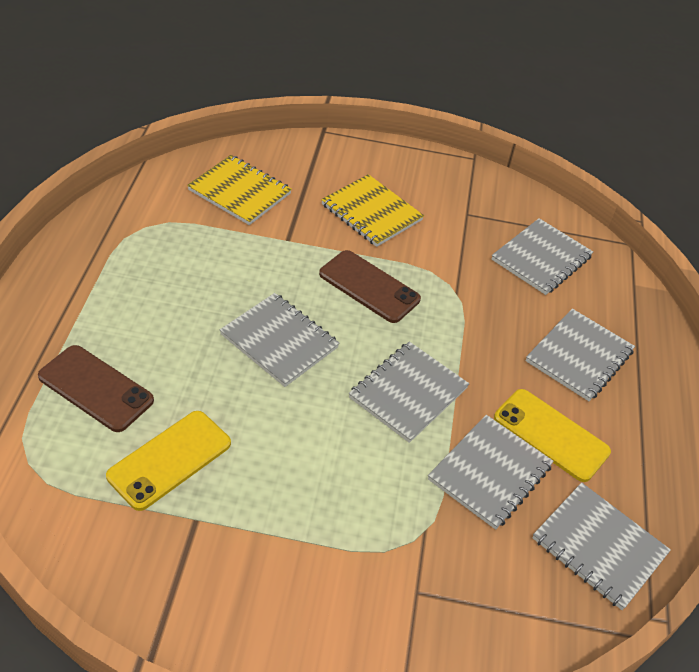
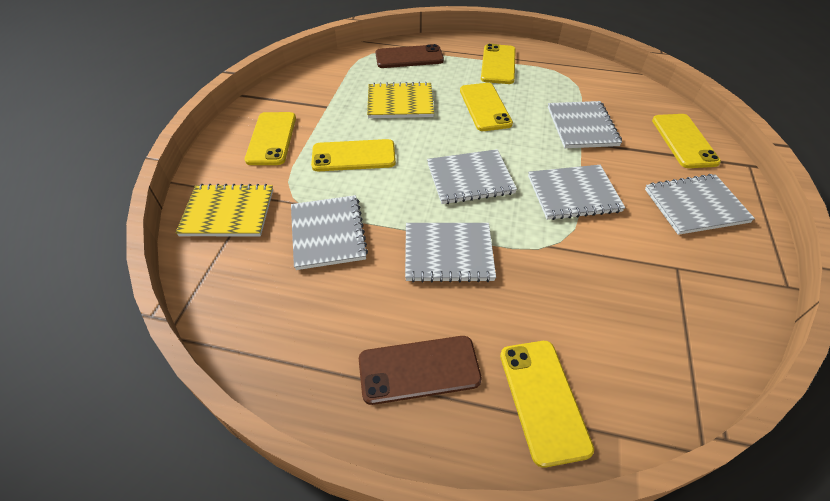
yellow phone: 2 -> 6

